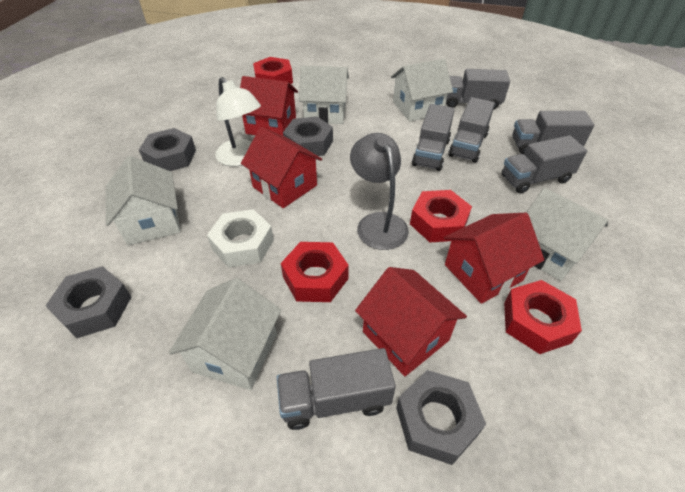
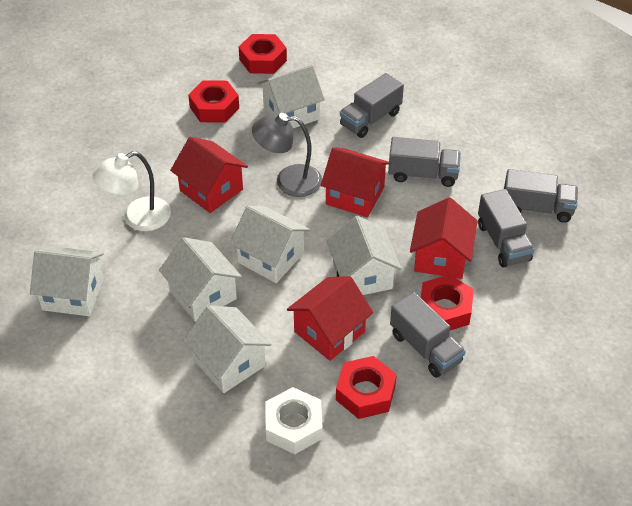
grey nut: 4 -> 0
grey truck: 6 -> 5
white house: 5 -> 6

